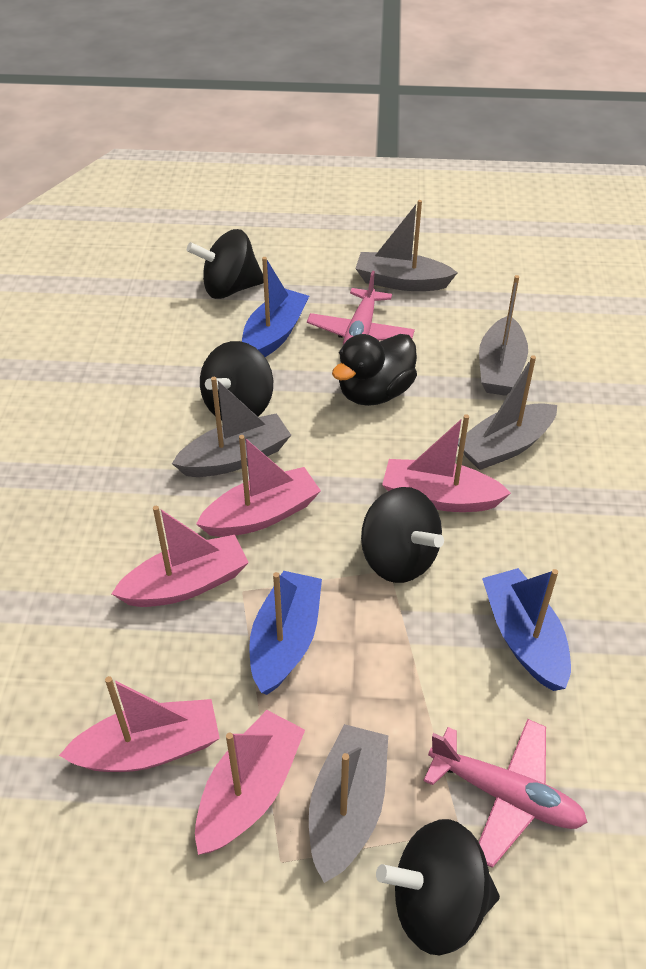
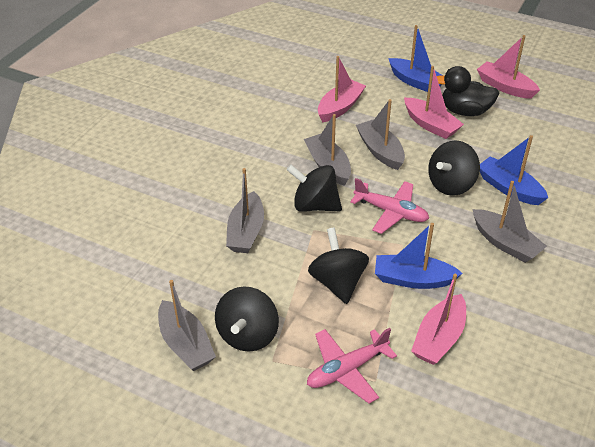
pink boat: 5 -> 4

